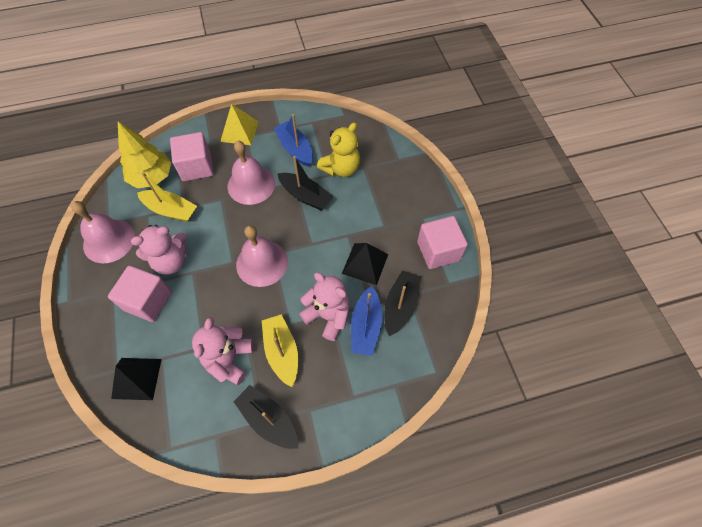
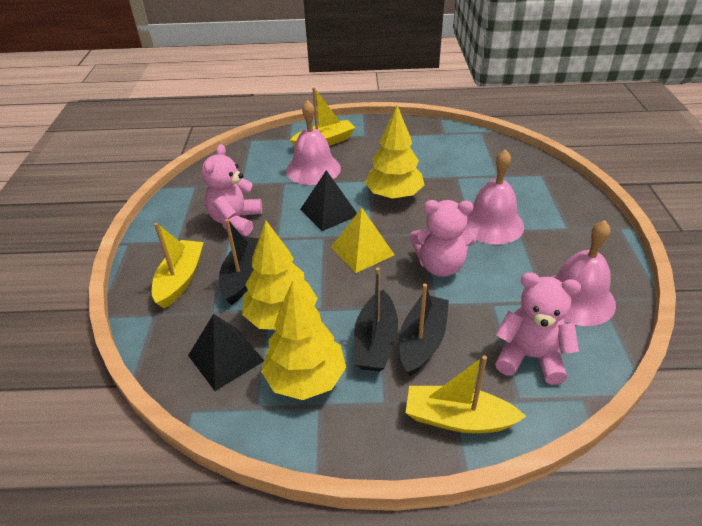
blue boat: 2 -> 0
pink cube: 3 -> 0
yellow boat: 2 -> 3
yellow teddy bear: 1 -> 0
yellow tree: 1 -> 3

